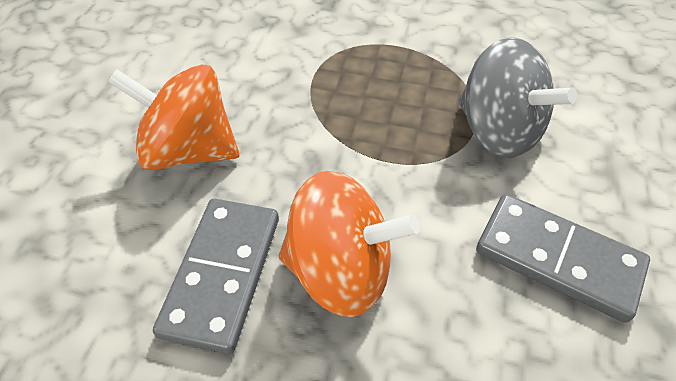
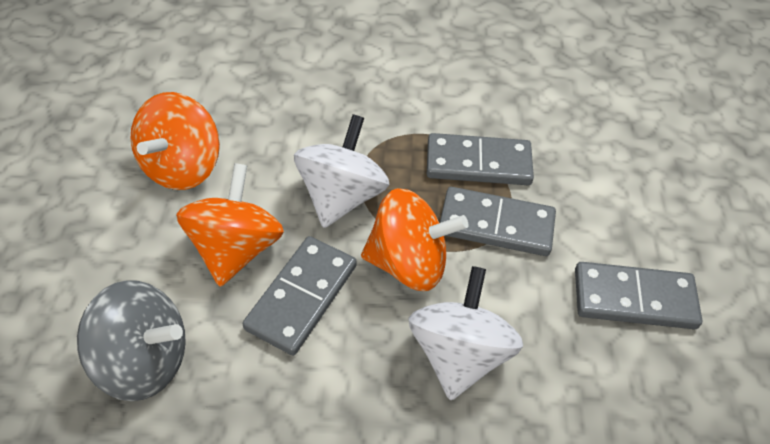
grey domino: 2 -> 4
orange spinning top: 2 -> 3
white spinning top: 0 -> 2

